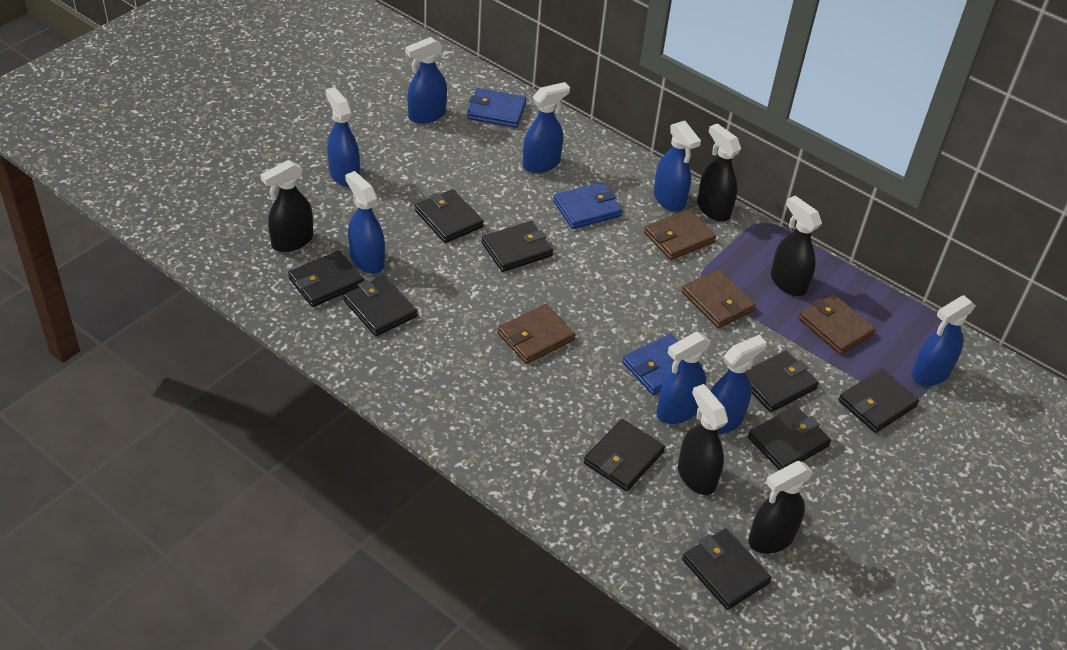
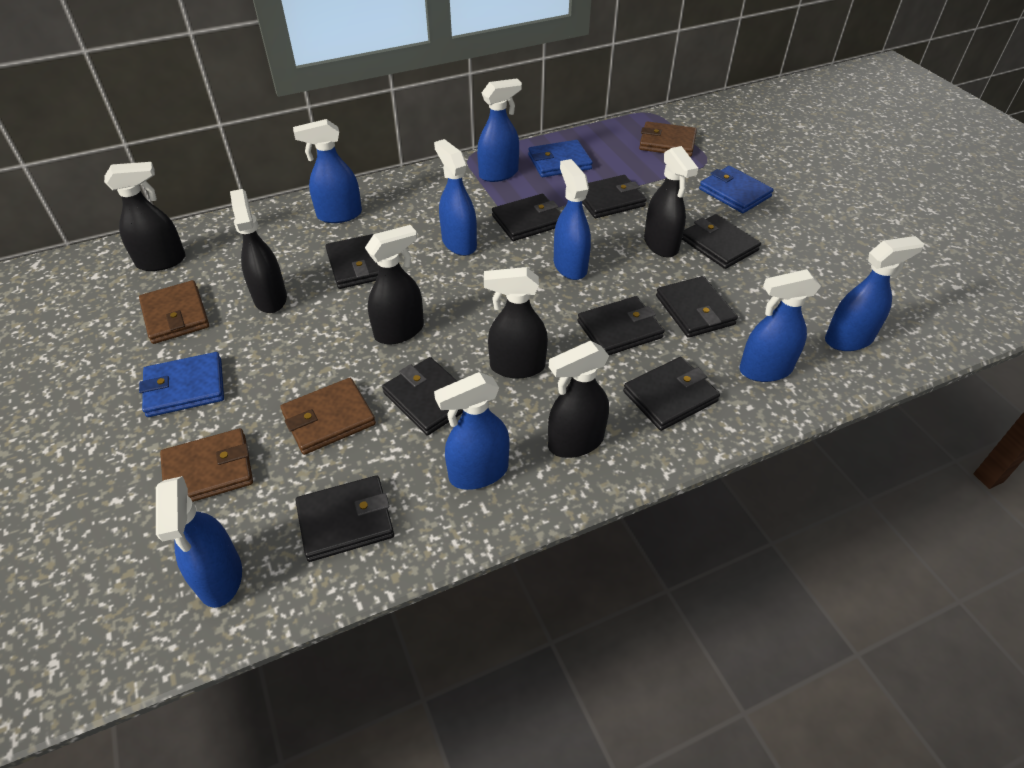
black spray bottle: 5 -> 6

